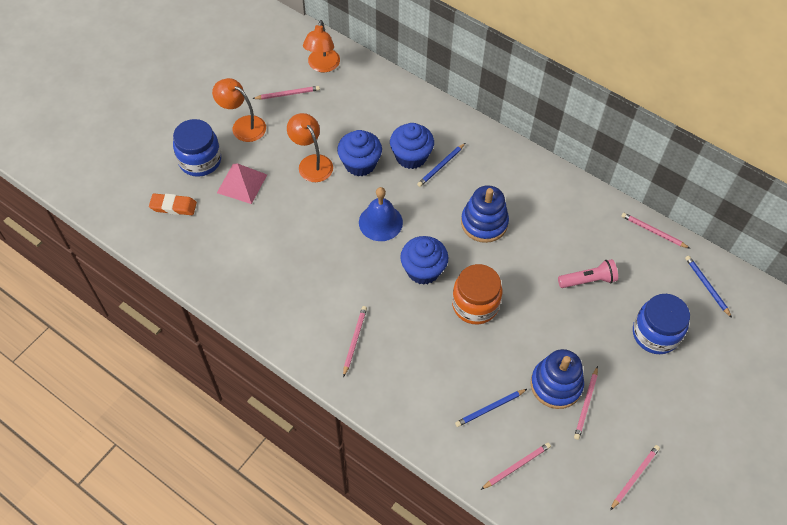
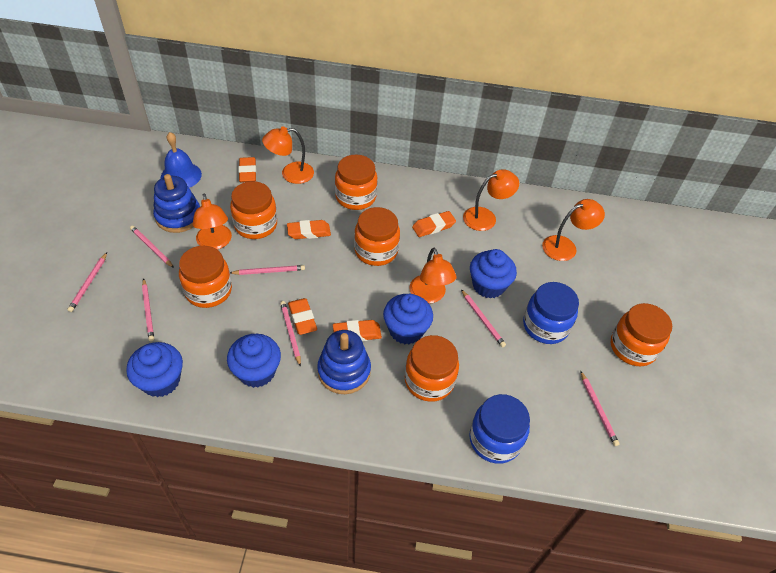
blue cupcake: 3 -> 4
blue pencil: 3 -> 0
orange eraser: 1 -> 5
orange jar: 1 -> 6
orange lamp: 3 -> 5
pink flashlight: 1 -> 0
pink pencil: 6 -> 7
pink pyramid: 1 -> 0

